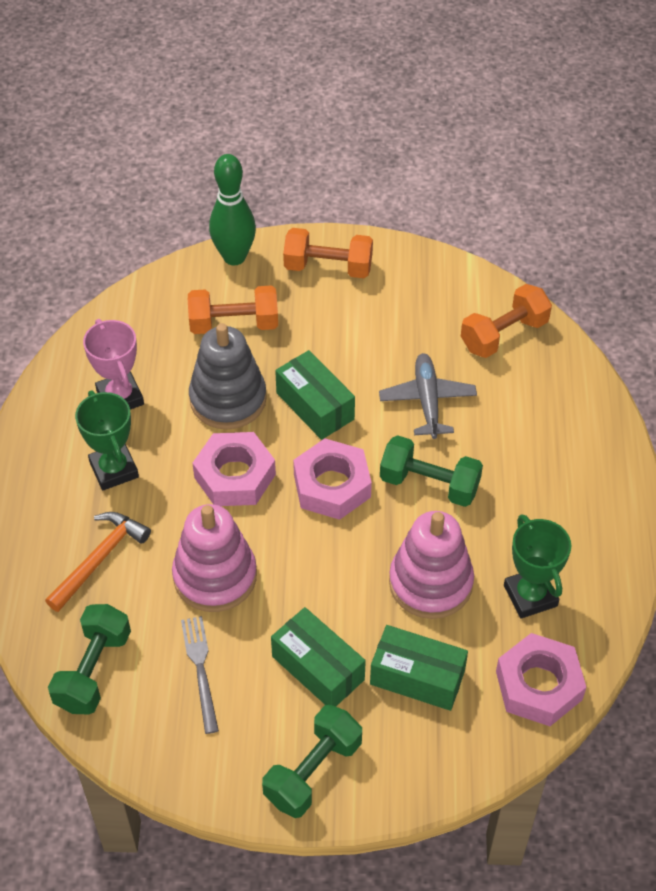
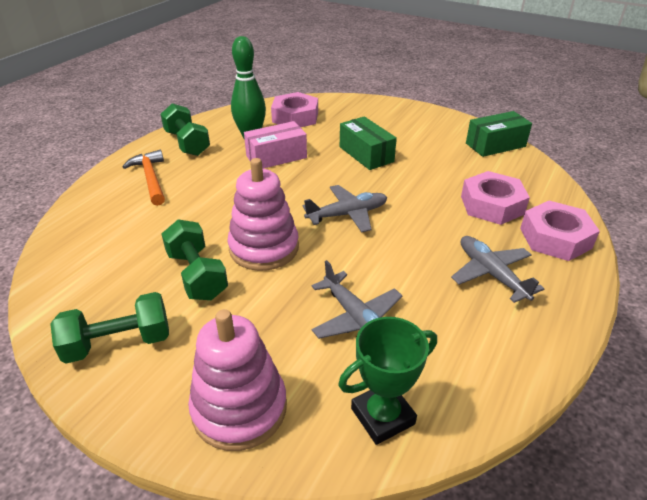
green box: 3 -> 2
green trophy: 2 -> 1
grey fork: 1 -> 0
grey plane: 1 -> 3
grey stacking toy: 1 -> 0
orange dumbbell: 3 -> 0
pink box: 0 -> 1
pink trophy: 1 -> 0

